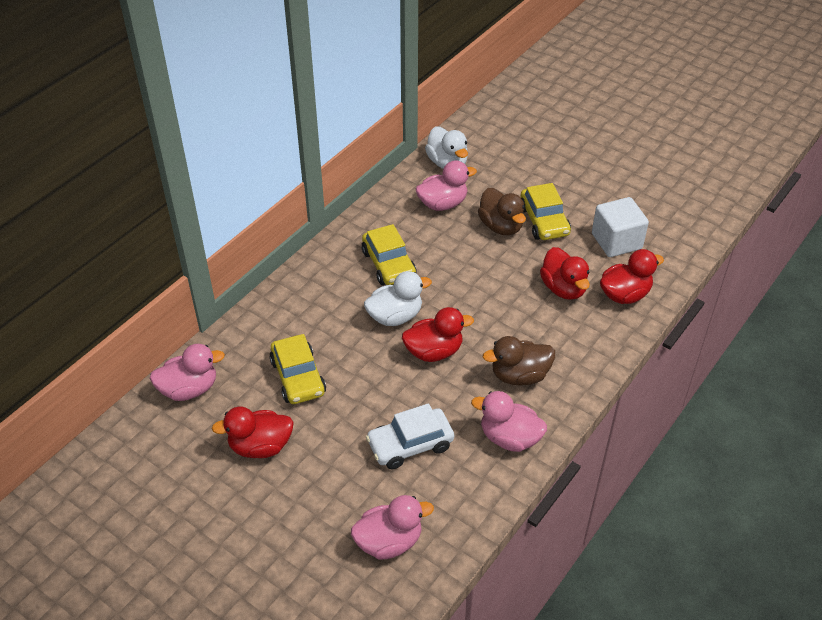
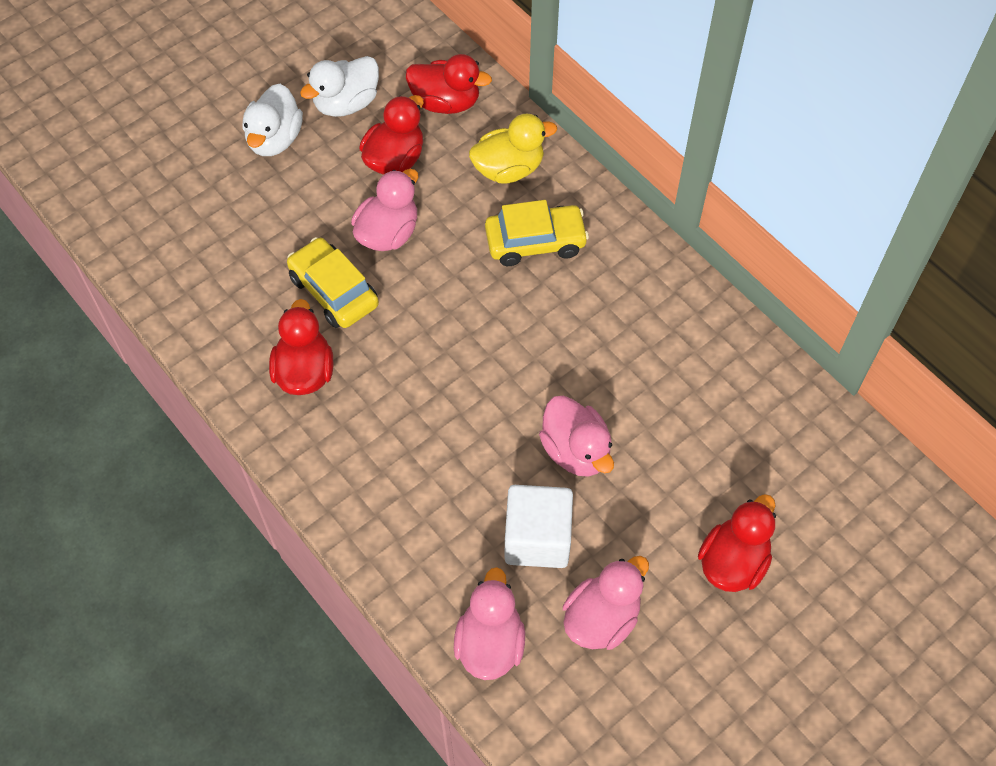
brown duck: 2 -> 0
white car: 1 -> 0
yellow car: 3 -> 2
yellow duck: 0 -> 1

